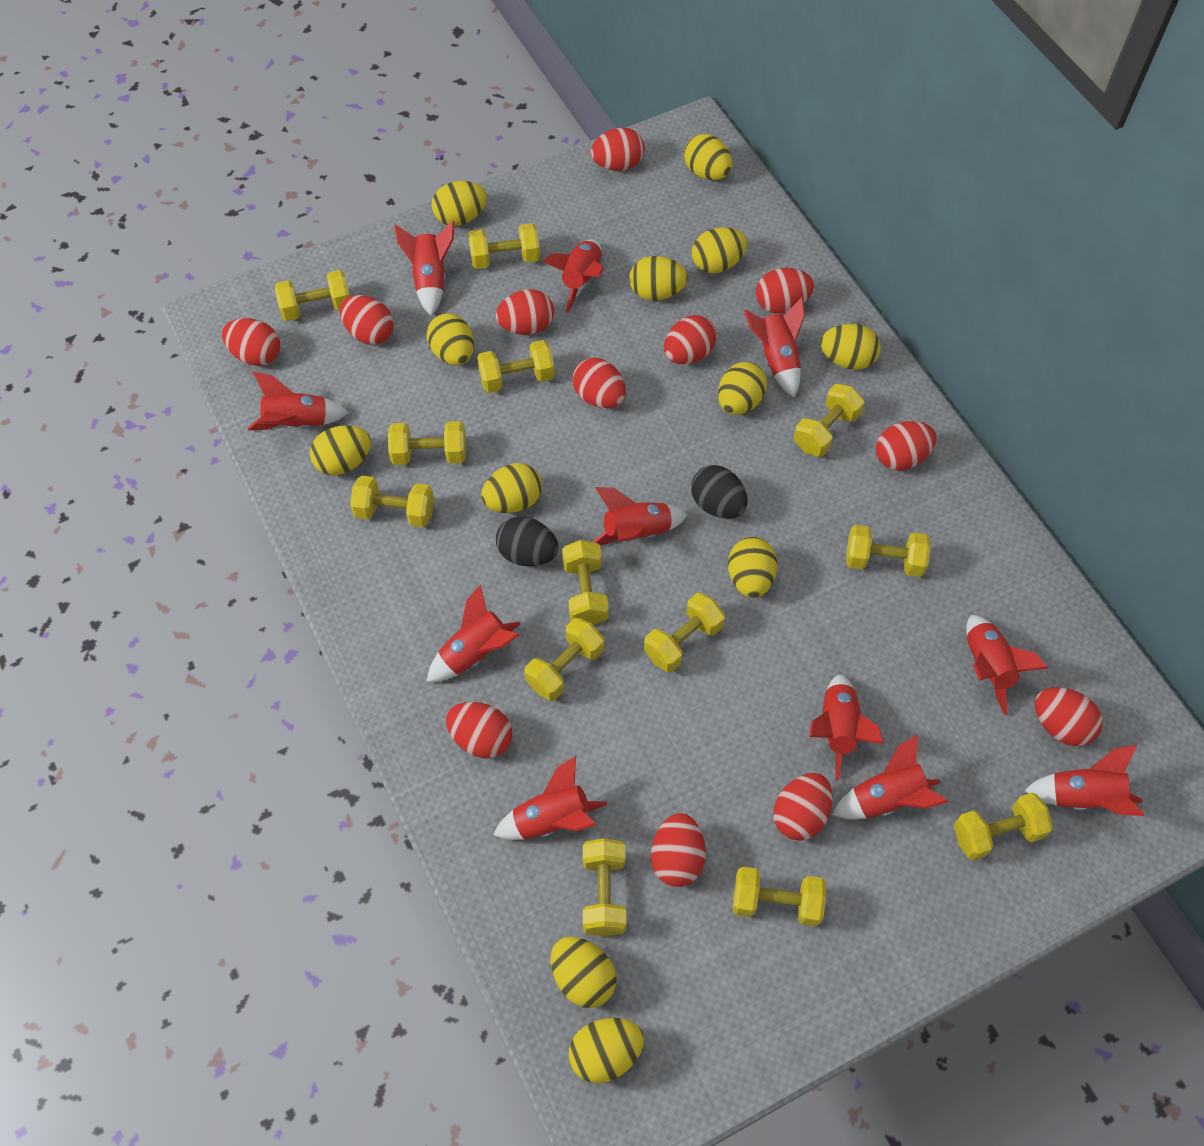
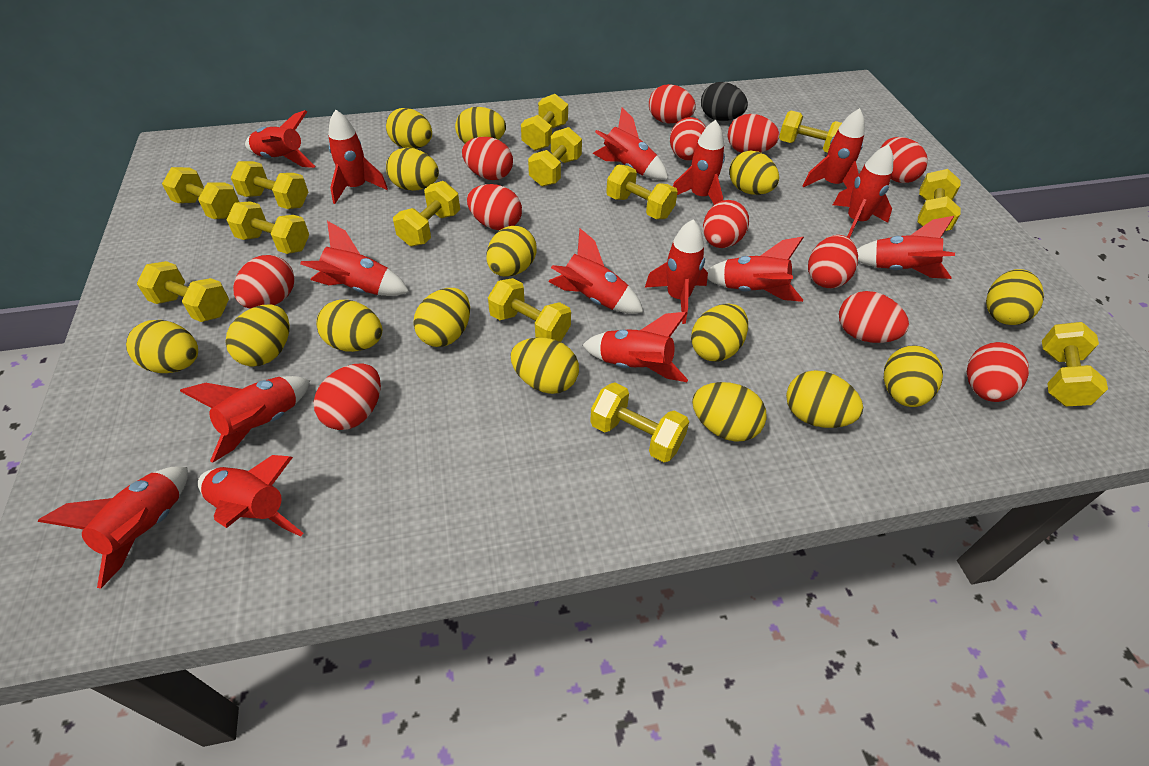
black egg: 2 -> 1
red rocket: 11 -> 15
yellow egg: 12 -> 15

